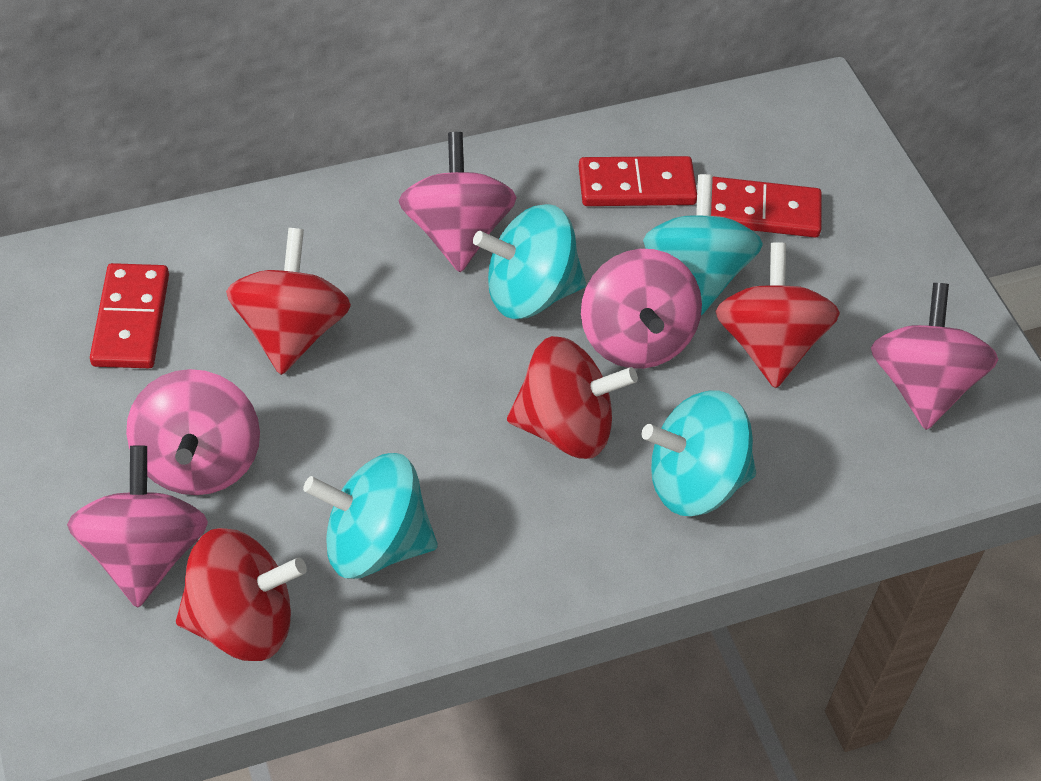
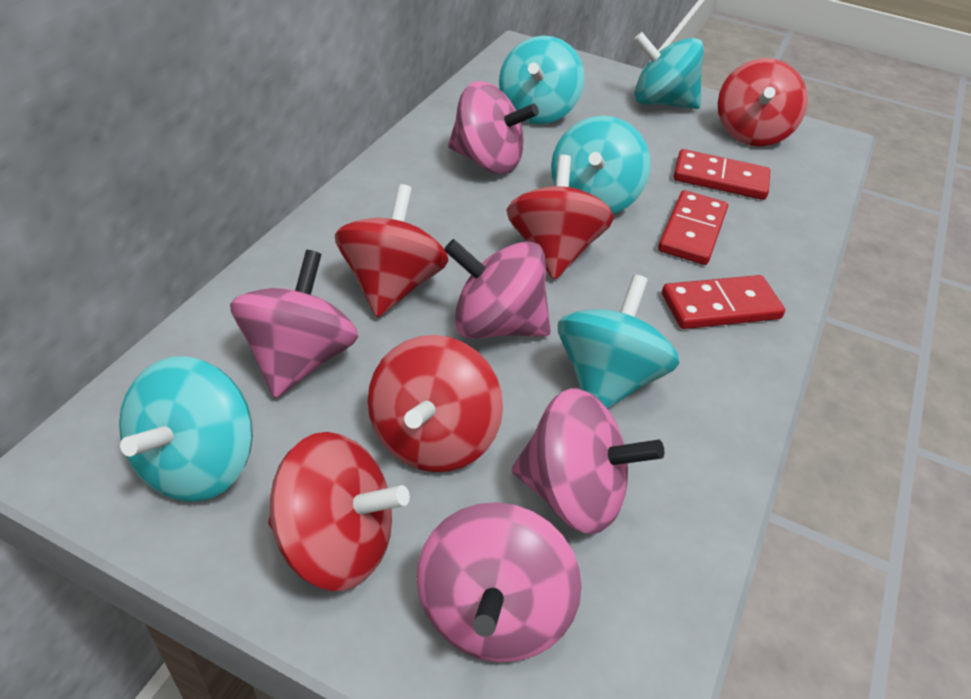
red spinning top: 4 -> 5
turquoise spinning top: 4 -> 5

